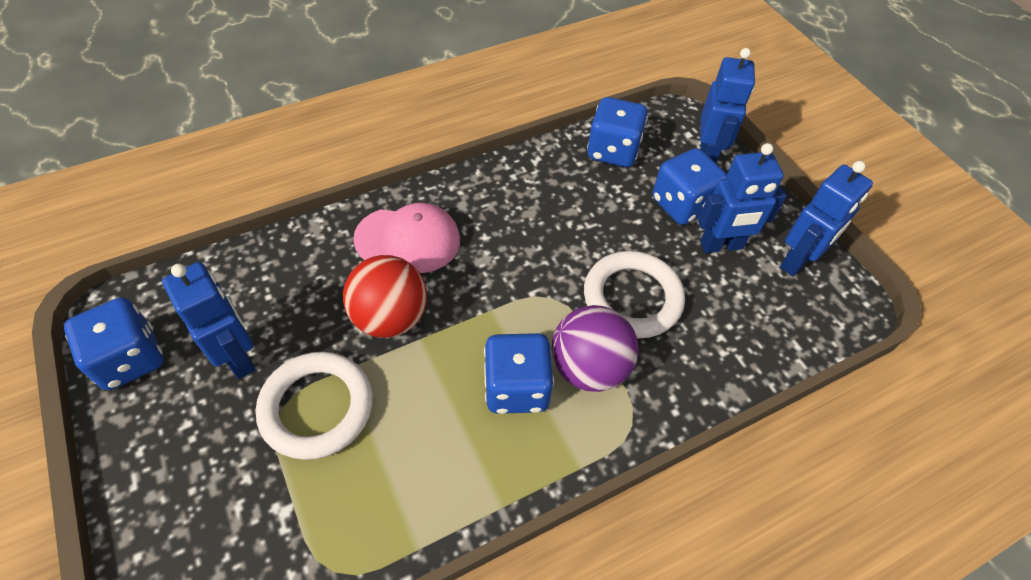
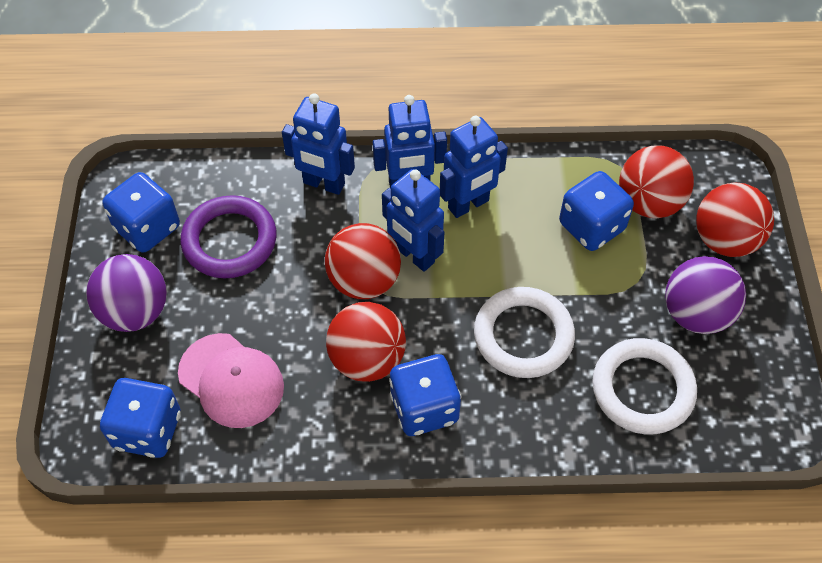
purple ball: 1 -> 2
purple ring: 0 -> 1
red ball: 1 -> 4

